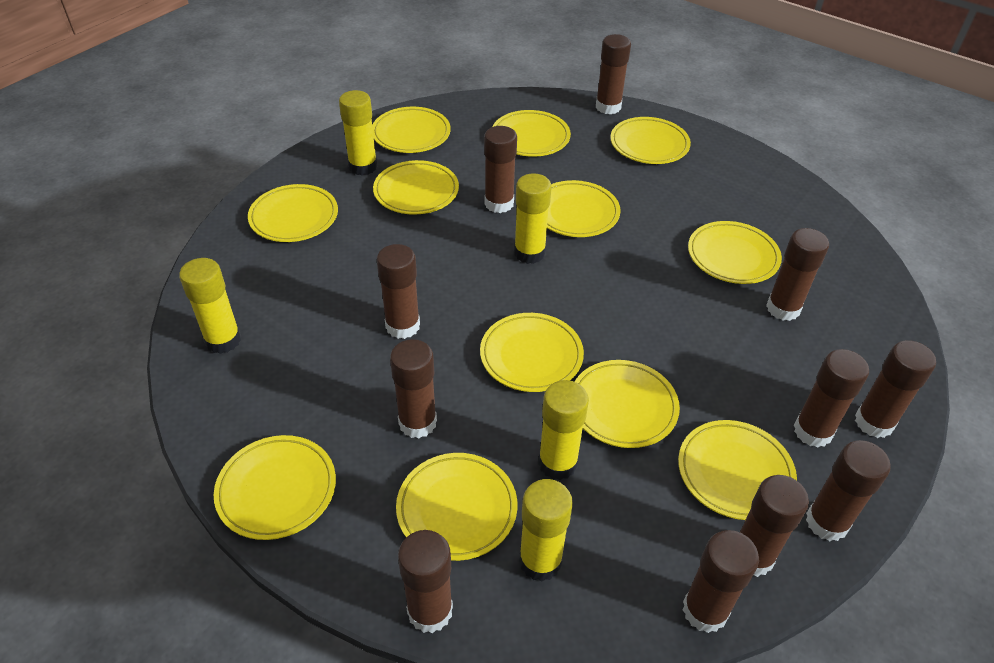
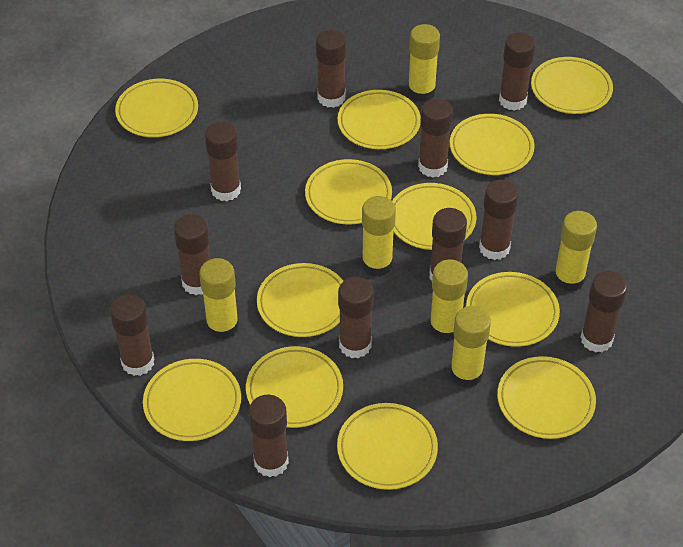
yellow glue stick: 5 -> 6

